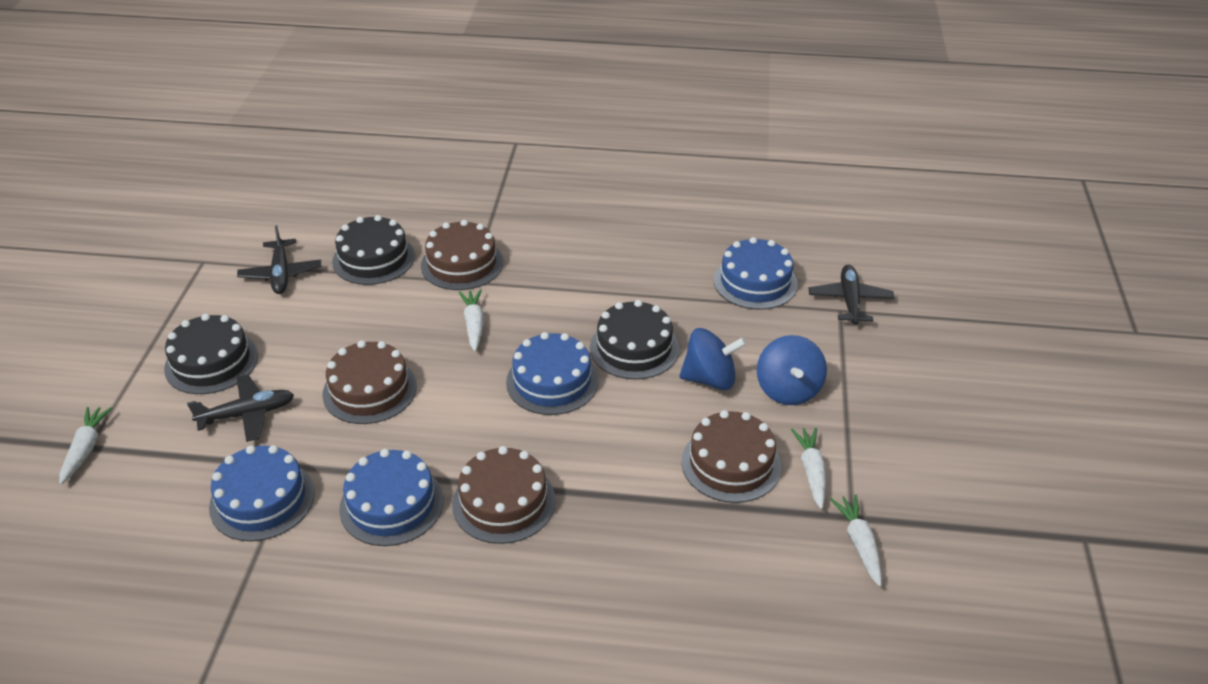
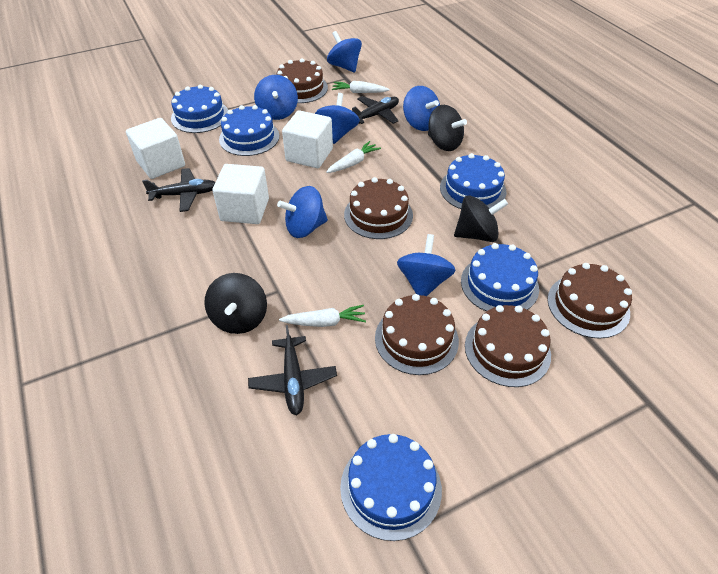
black cake: 3 -> 0
black spinning top: 0 -> 3
blue cake: 4 -> 5
blue spinning top: 2 -> 6
brown cake: 4 -> 5
white carrot: 4 -> 3
white cube: 0 -> 3

